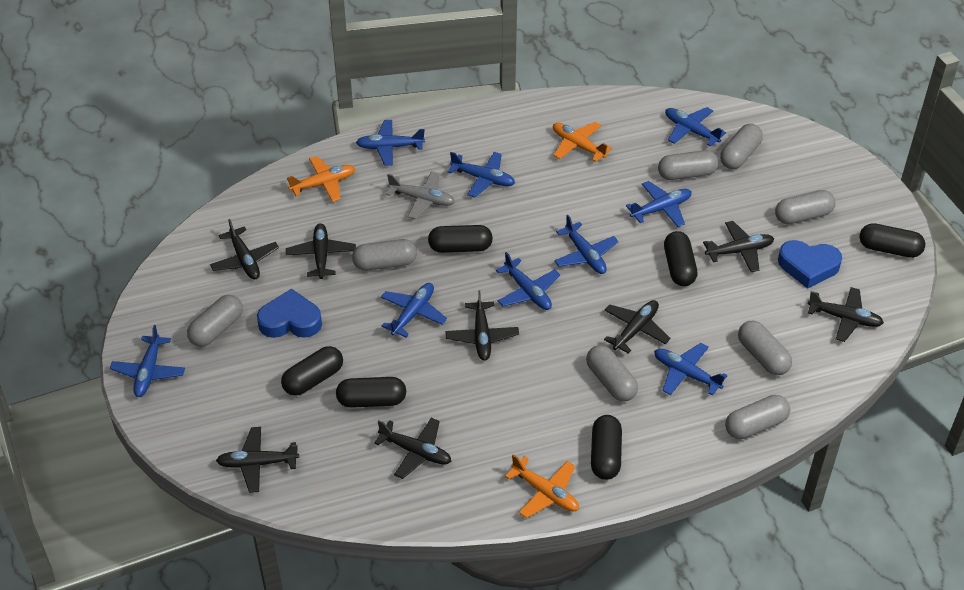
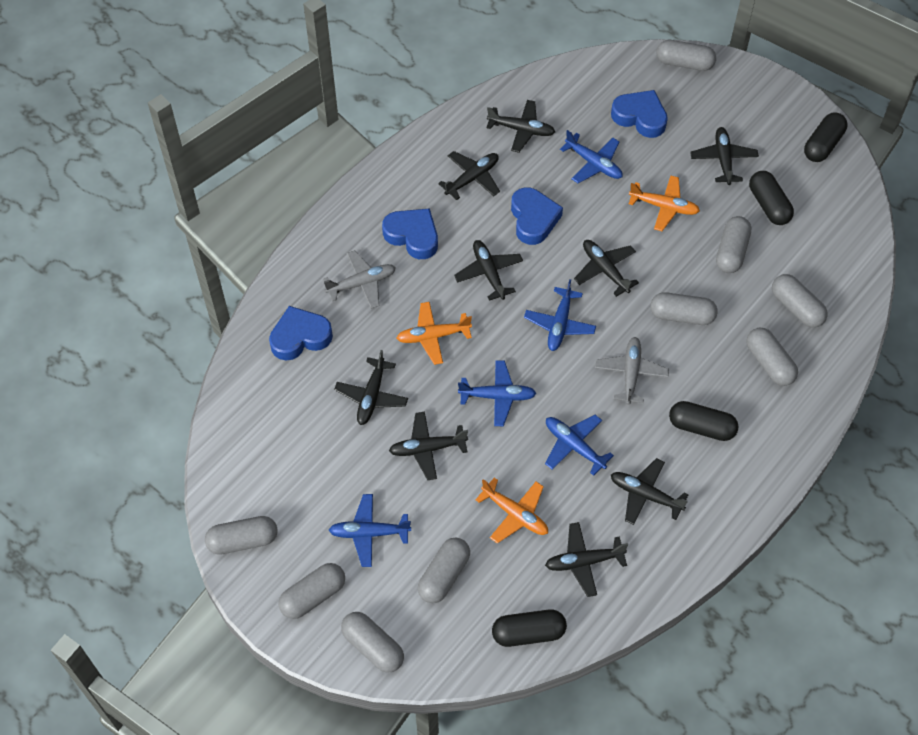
black capsule: 6 -> 4
black plane: 8 -> 9
blue heart: 2 -> 4
blue plane: 9 -> 5
grey capsule: 8 -> 9
grey plane: 1 -> 2

